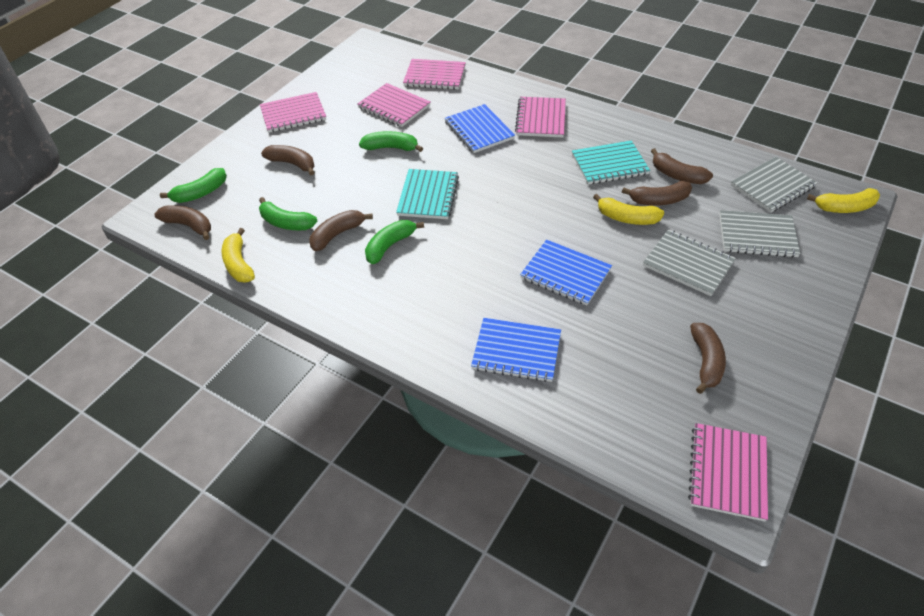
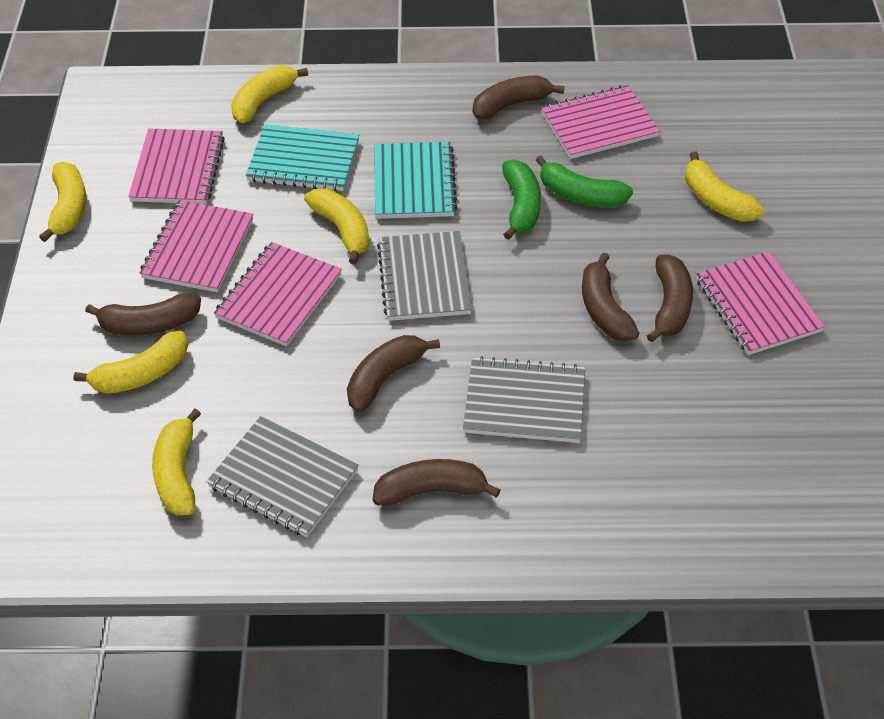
blue notebook: 3 -> 0
green banana: 4 -> 2
yellow banana: 3 -> 6

